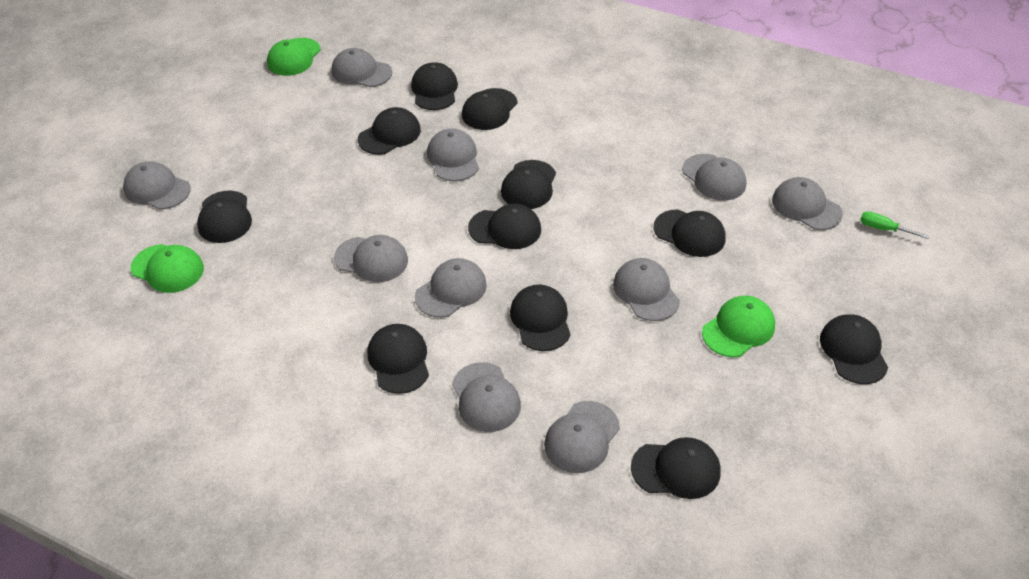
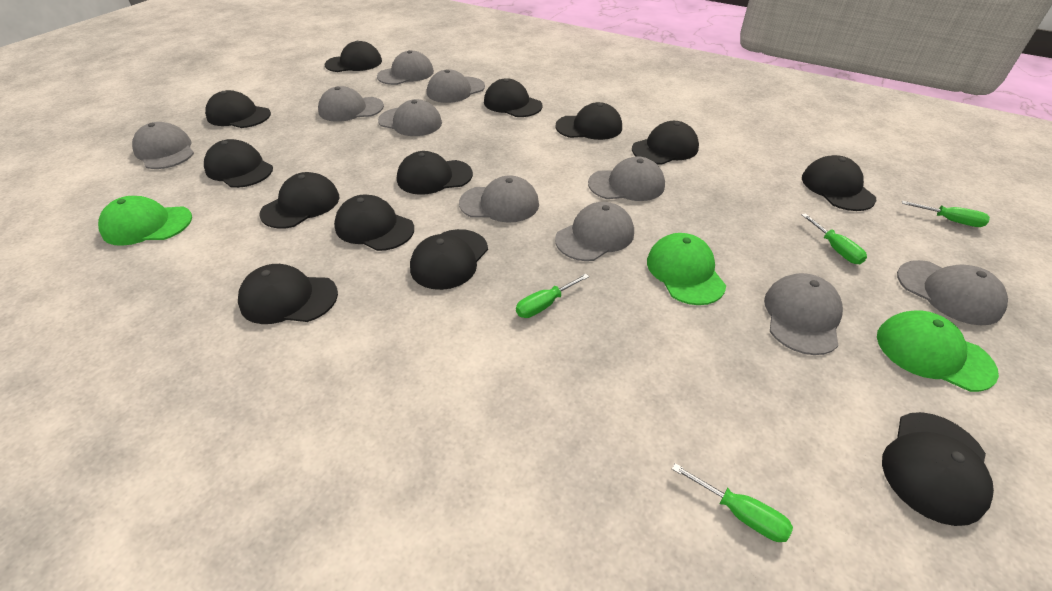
black cap: 11 -> 13
green screwdriver: 1 -> 4

